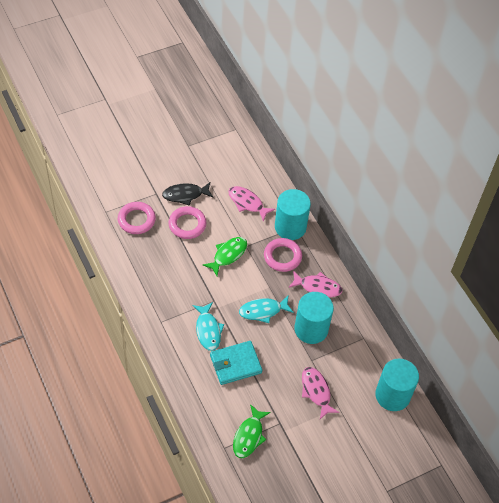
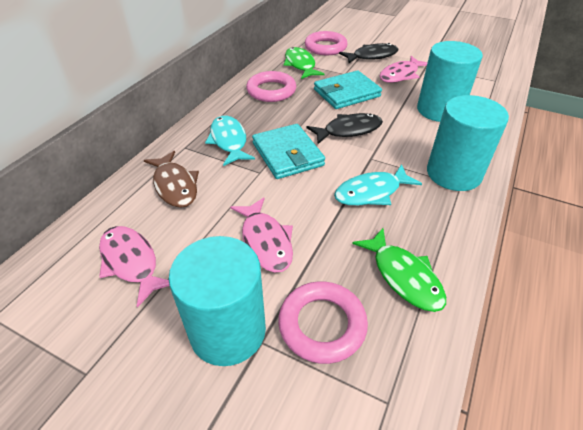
black fish: 1 -> 2
brown fish: 0 -> 1
turquoise wallet: 1 -> 2

